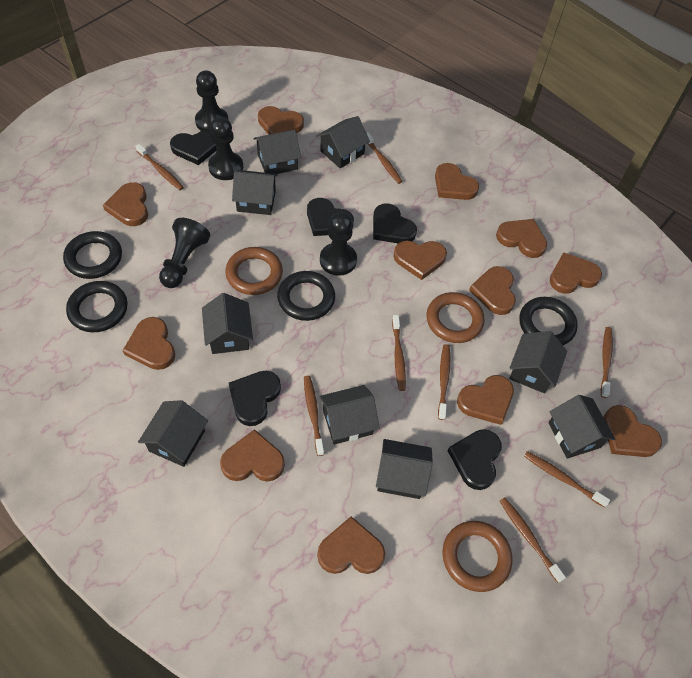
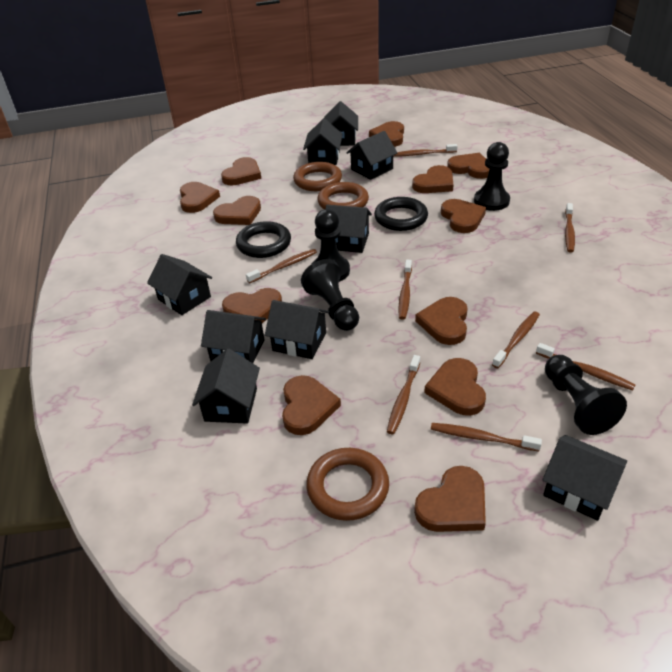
black heart: 5 -> 0
black ring: 4 -> 2

